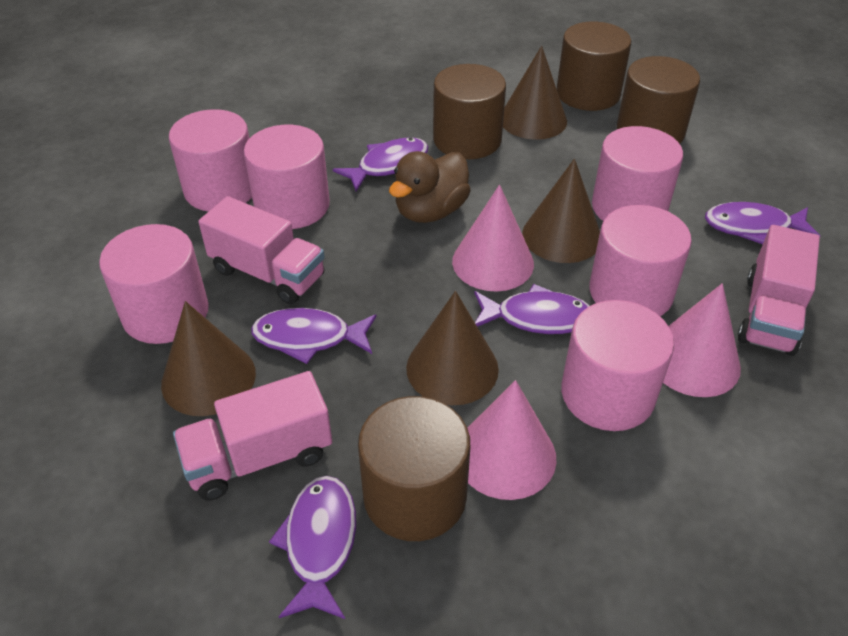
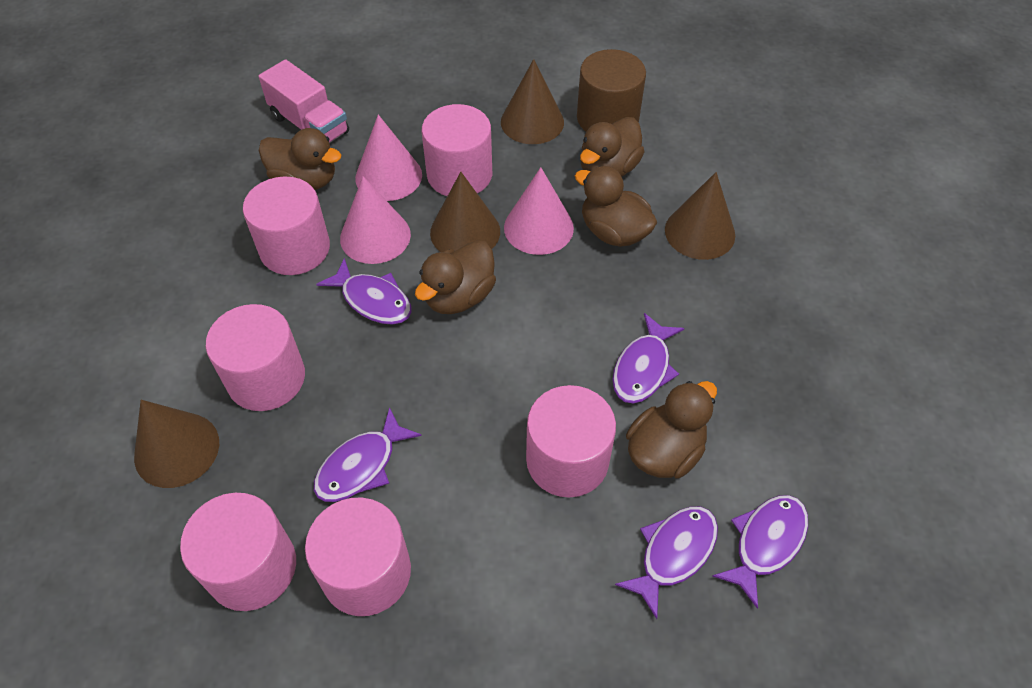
brown cylinder: 4 -> 1
brown duck: 1 -> 5
pink truck: 3 -> 1

